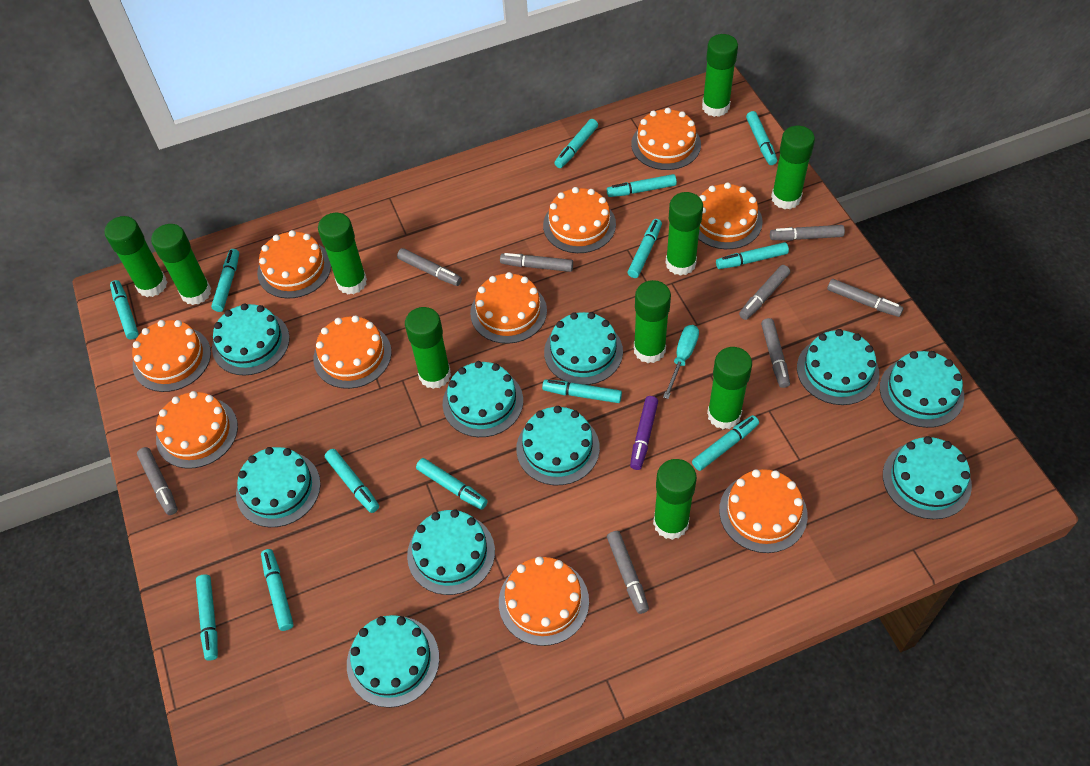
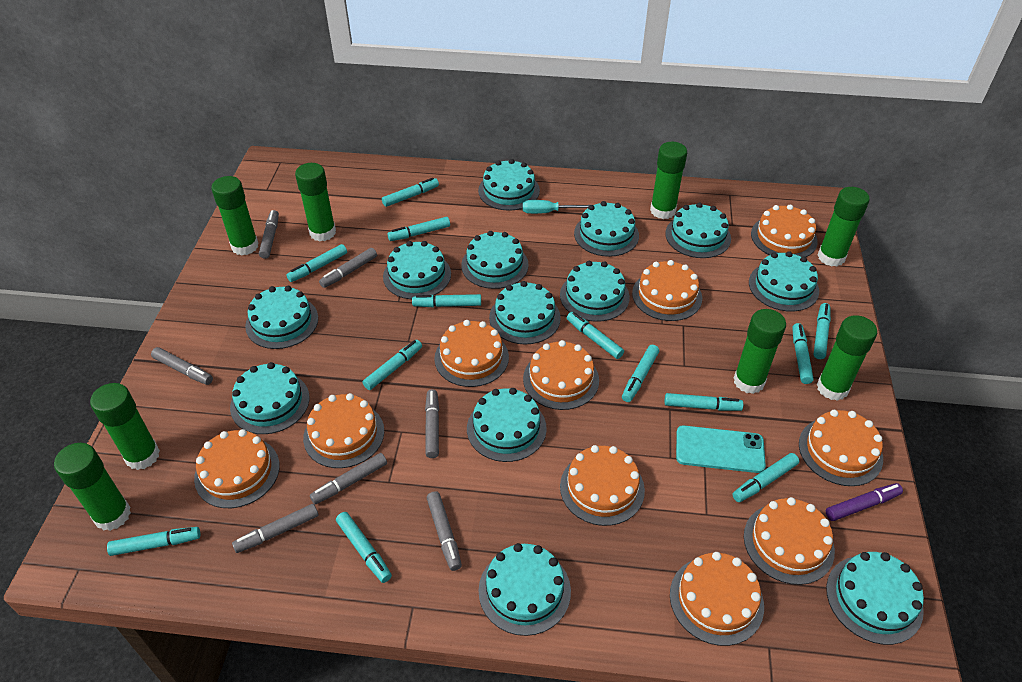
green glue stick: 10 -> 8
grey marker: 8 -> 7
turquoise cake: 10 -> 13
turquoise phone: 0 -> 1

